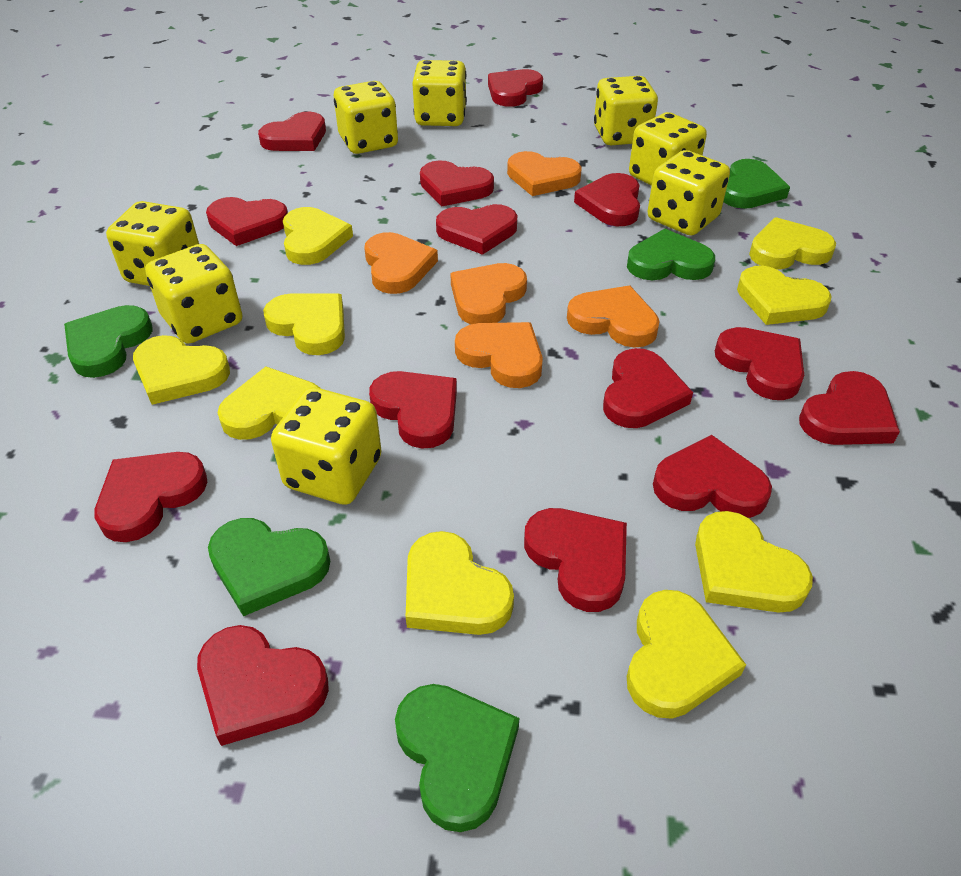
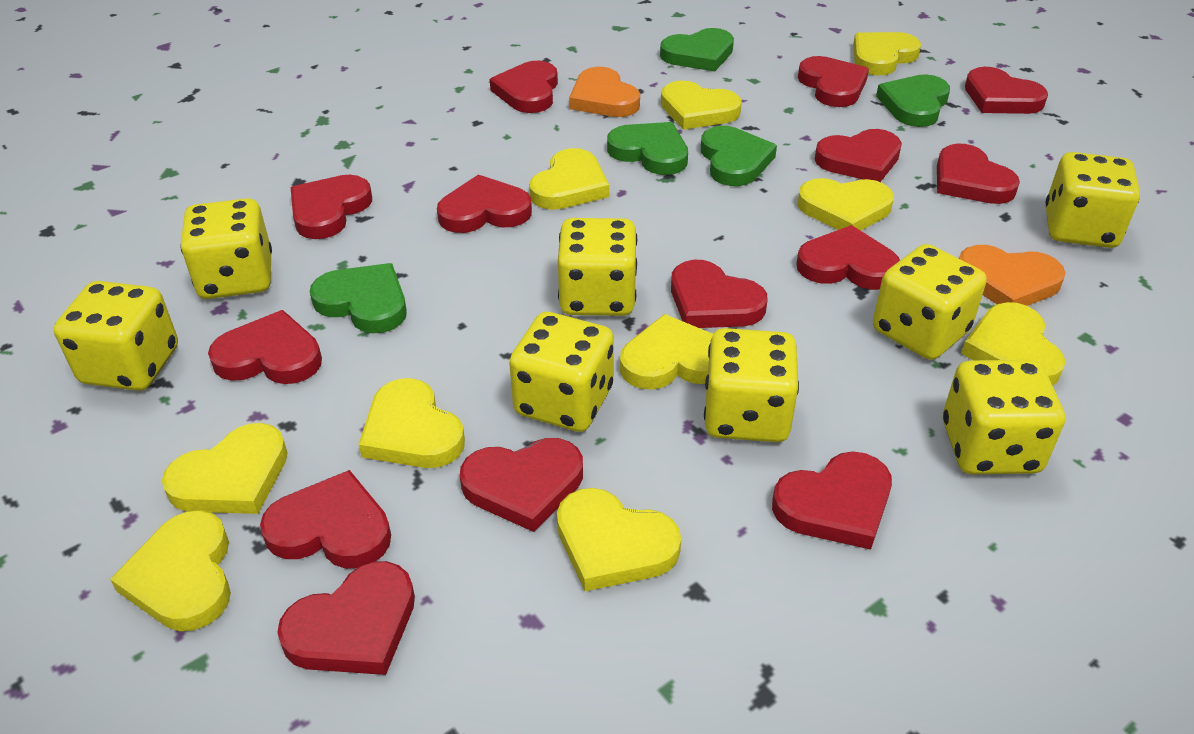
orange heart: 5 -> 2
yellow heart: 9 -> 10

